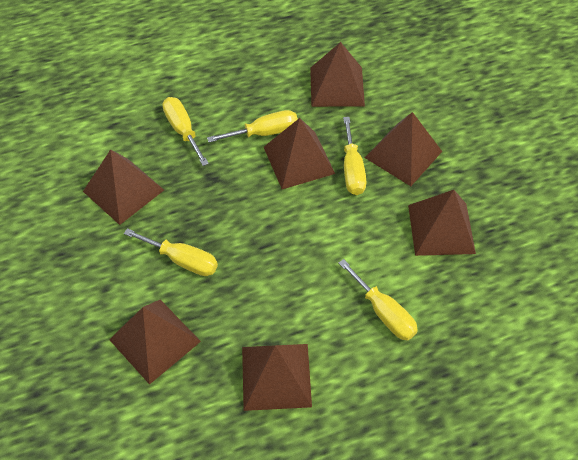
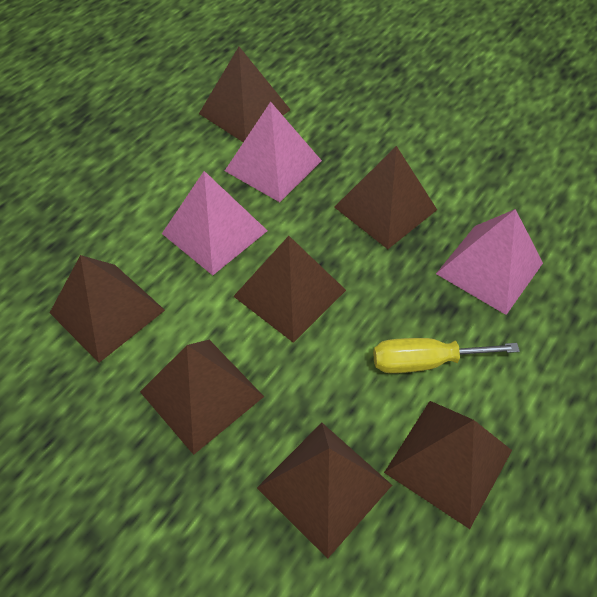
pink pyramid: 0 -> 3
yellow screwdriver: 5 -> 1

